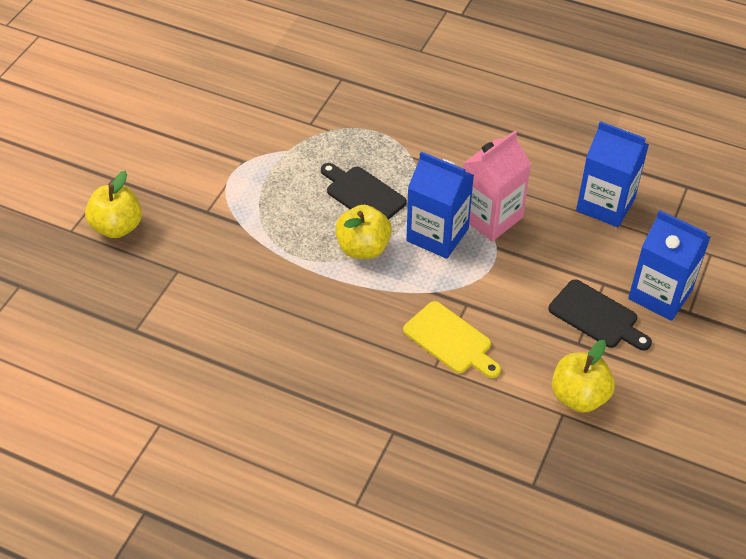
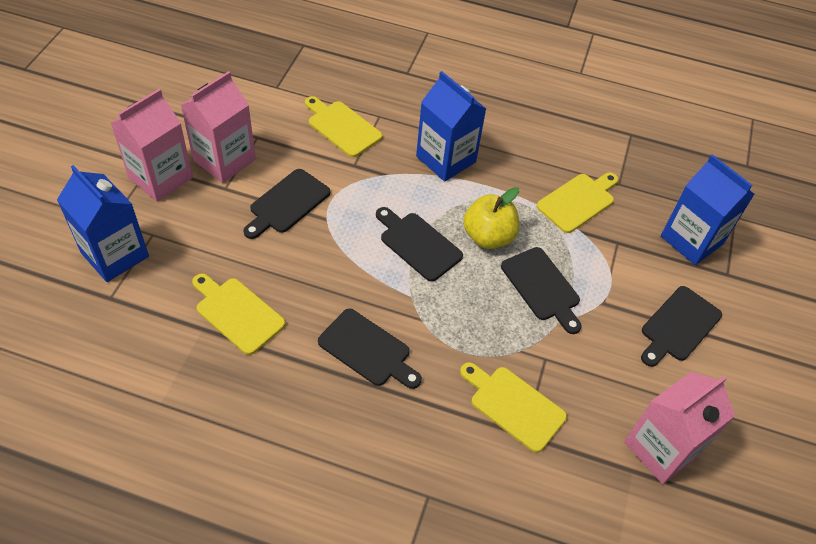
black cutting board: 2 -> 5
pink carton: 1 -> 3
yellow apple: 3 -> 1
yellow cutting board: 1 -> 4

